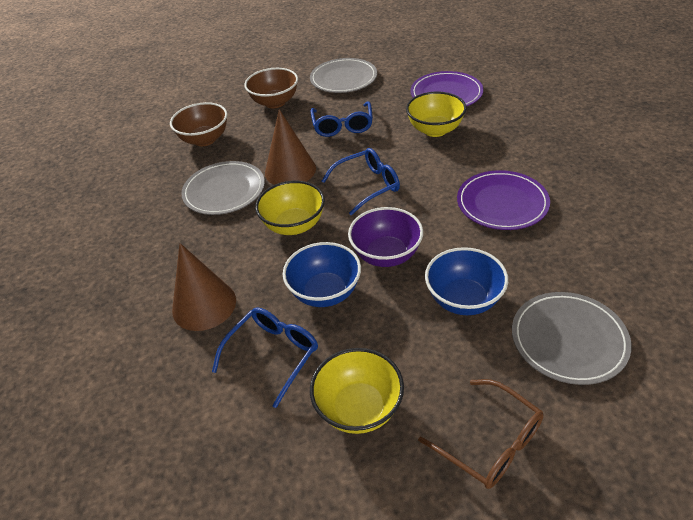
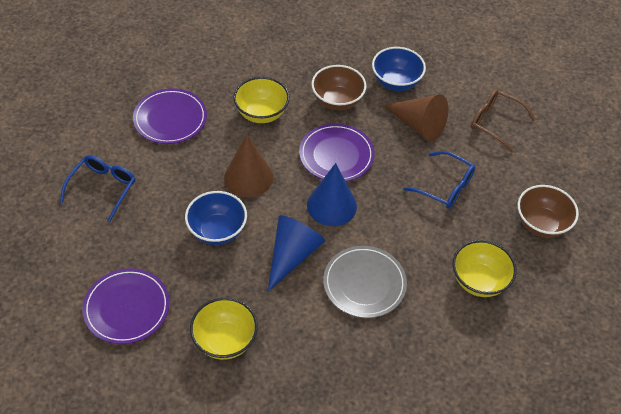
blue cone: 0 -> 2
blue glasses: 3 -> 2
grey plate: 3 -> 1
purple bowl: 1 -> 0
purple plate: 2 -> 3

